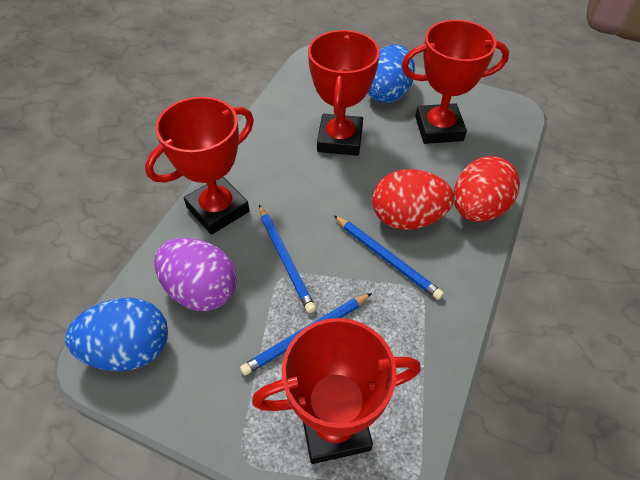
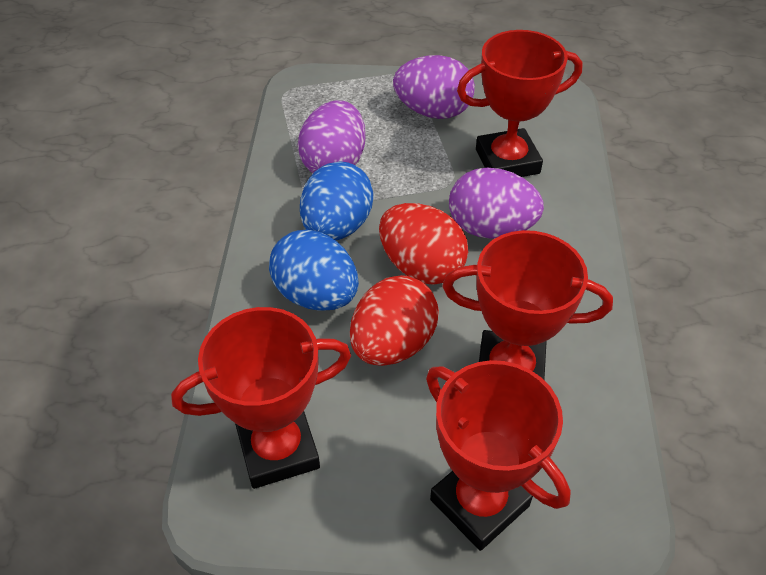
blue pencil: 3 -> 0
purple egg: 1 -> 3

